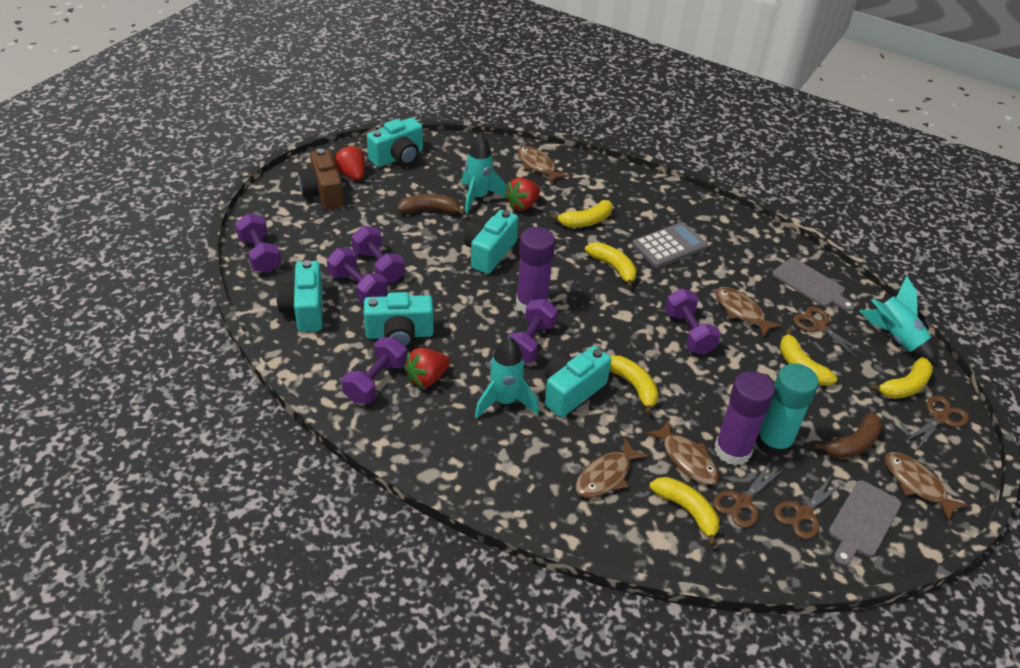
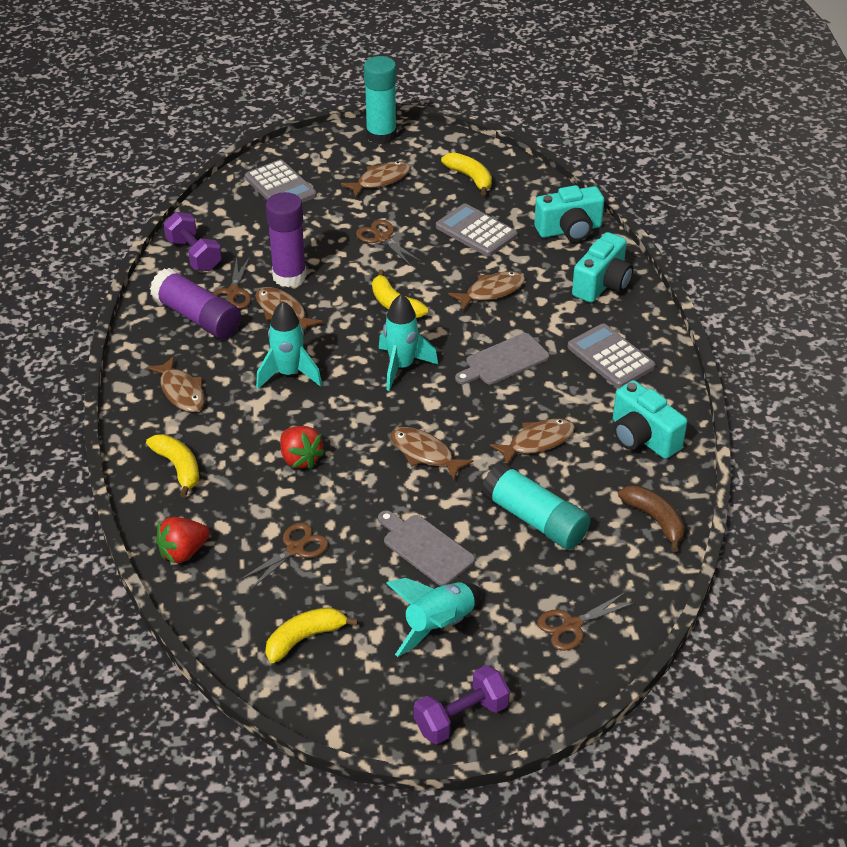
brown banana: 2 -> 1
brown camera: 1 -> 0
brown fish: 5 -> 6
grey calculator: 1 -> 3
purple dumbbell: 6 -> 2
red strawberry: 3 -> 2
turquoise camera: 5 -> 3
turquoise glue stick: 1 -> 2
yellow banana: 6 -> 4

